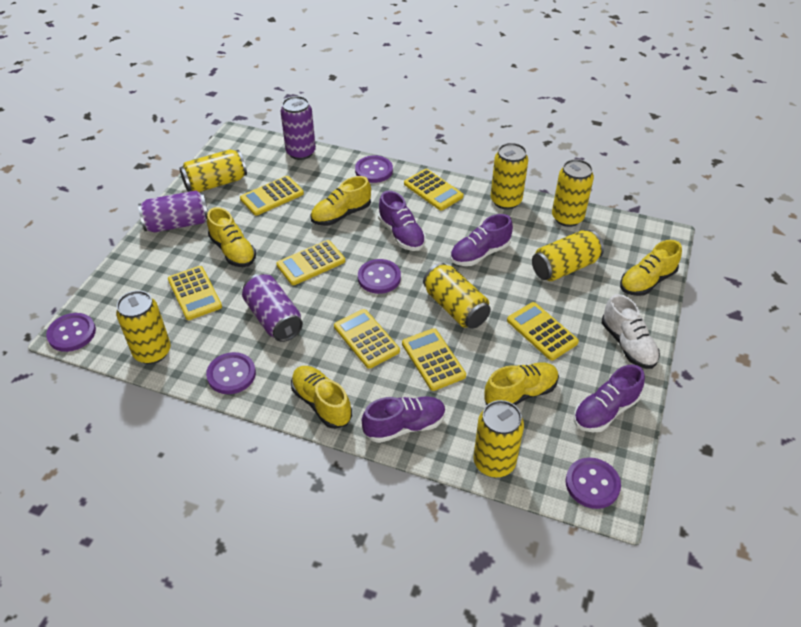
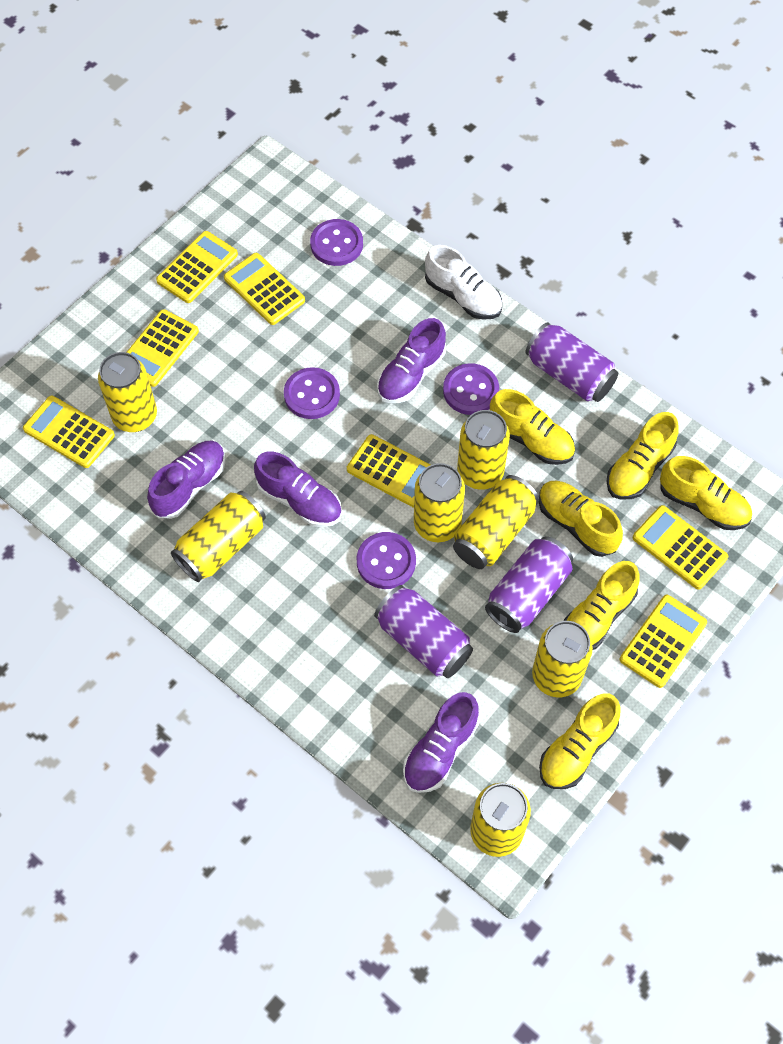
purple button: 5 -> 4
yellow shoe: 5 -> 6

